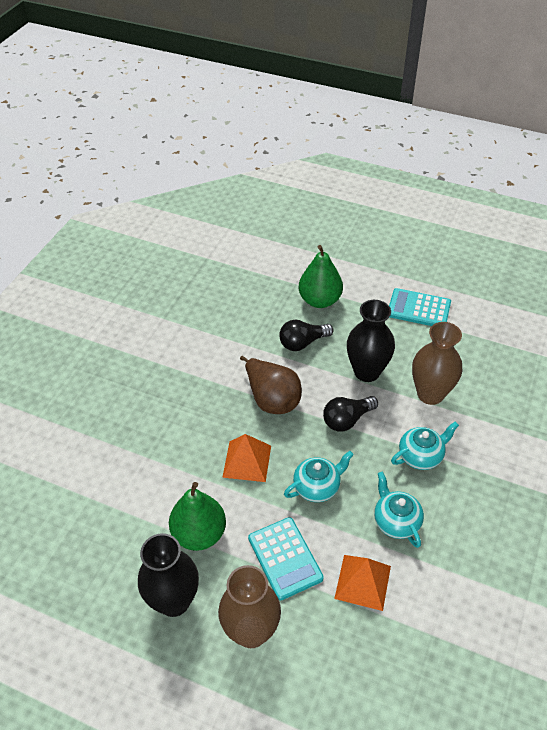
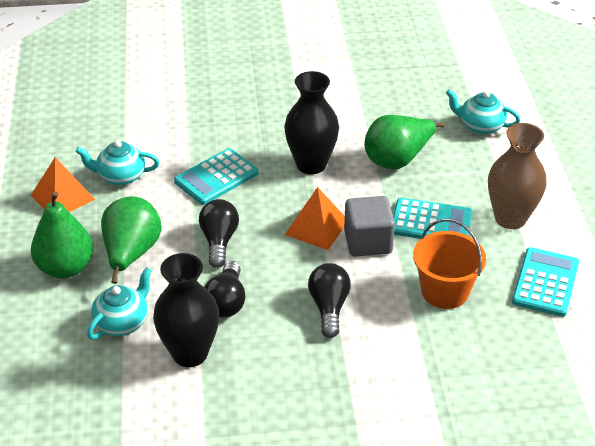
black light bulb: 2 -> 3
brown pear: 1 -> 0
brown vase: 2 -> 1
green pear: 2 -> 3
grey cube: 0 -> 1
orange bucket: 0 -> 1
turquoise calculator: 2 -> 3

